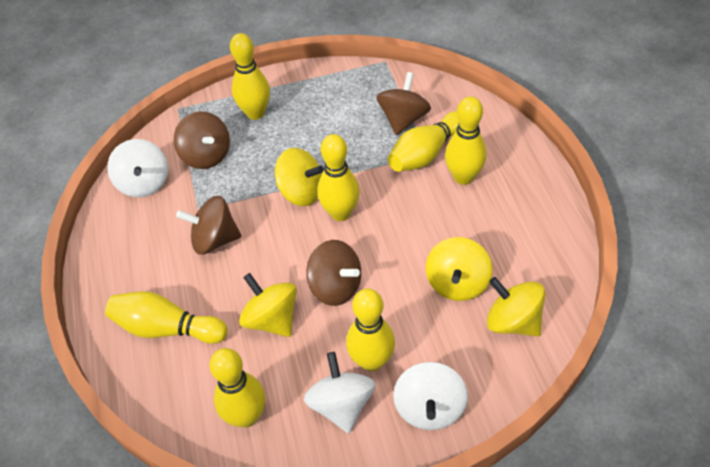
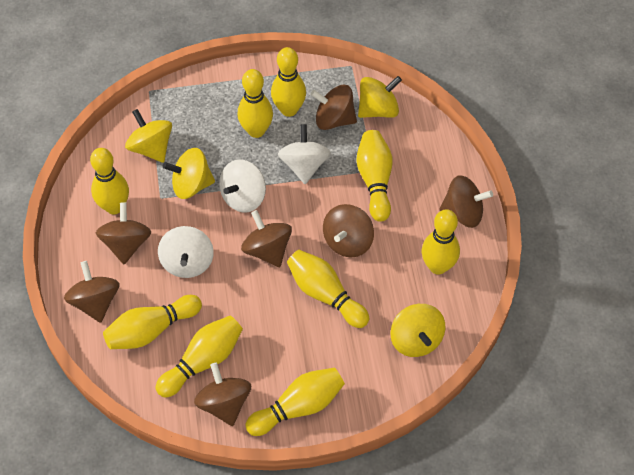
brown spinning top: 4 -> 7
yellow bowling pin: 7 -> 9

